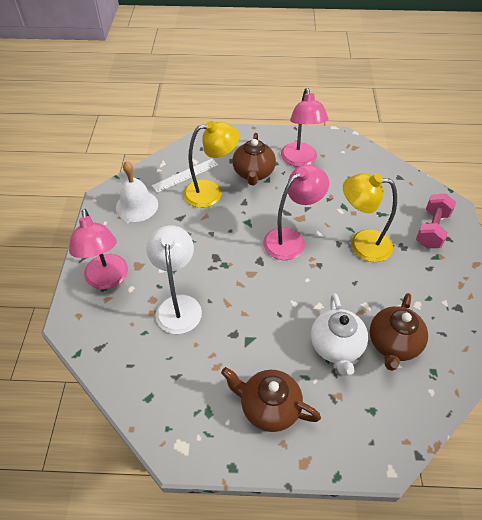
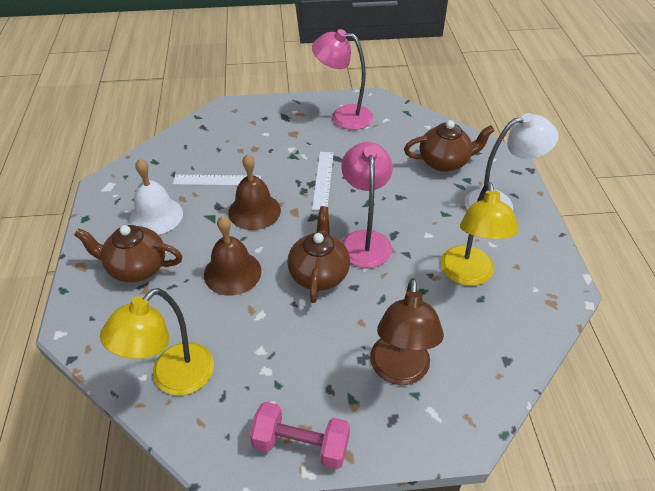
brown bell: 0 -> 2
brown lamp: 0 -> 1
pink lamp: 3 -> 2
white ruler: 1 -> 2
white teapot: 1 -> 0

